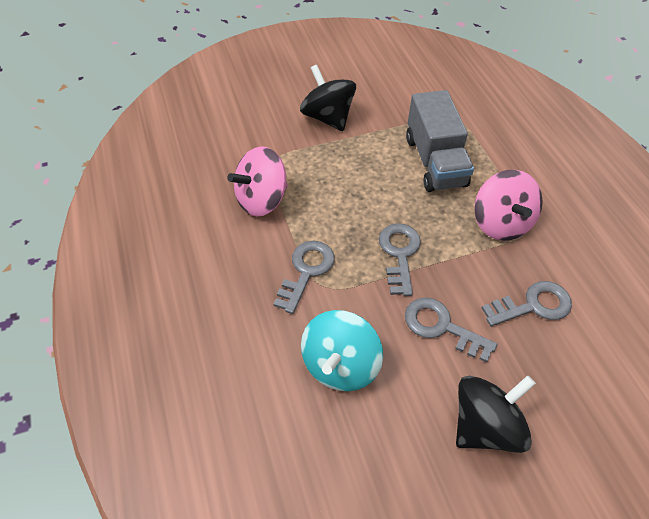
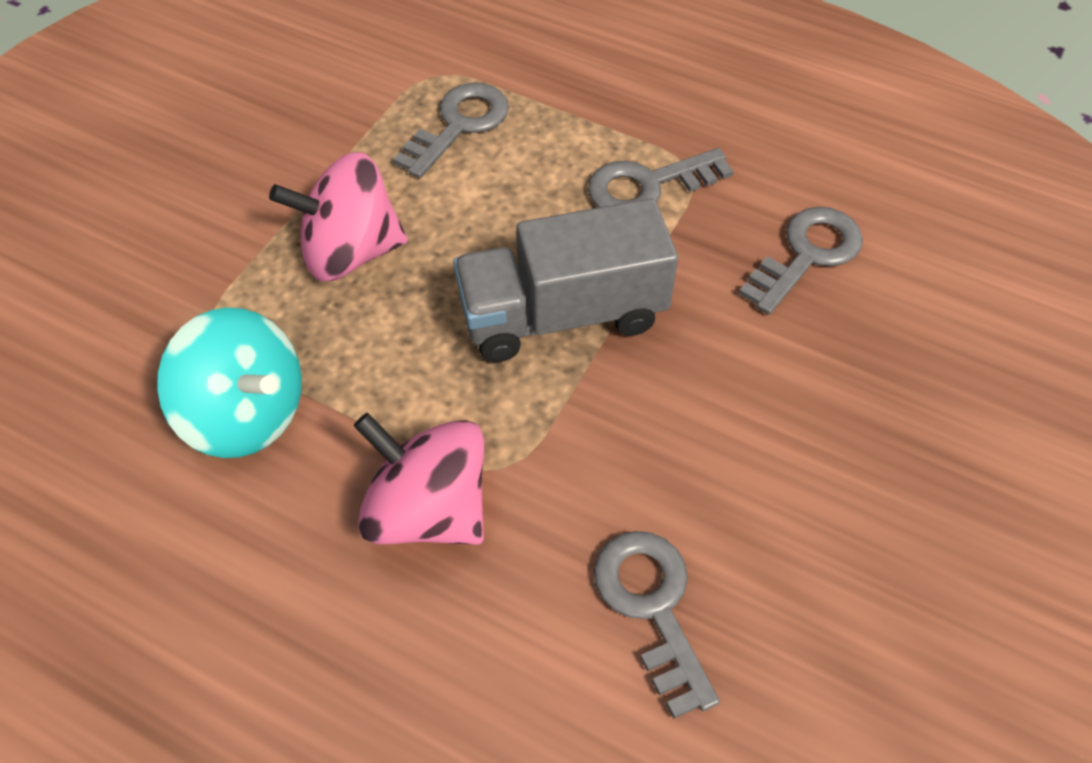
black spinning top: 2 -> 0

